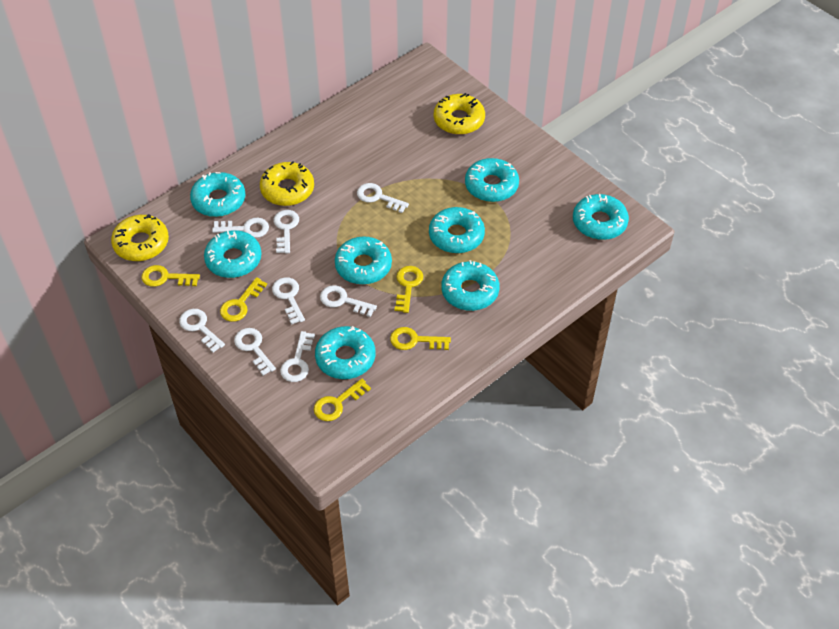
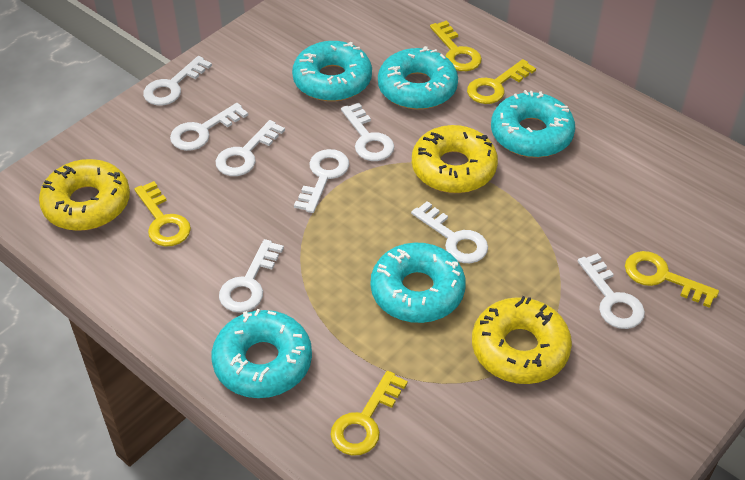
turquoise donut: 8 -> 5

